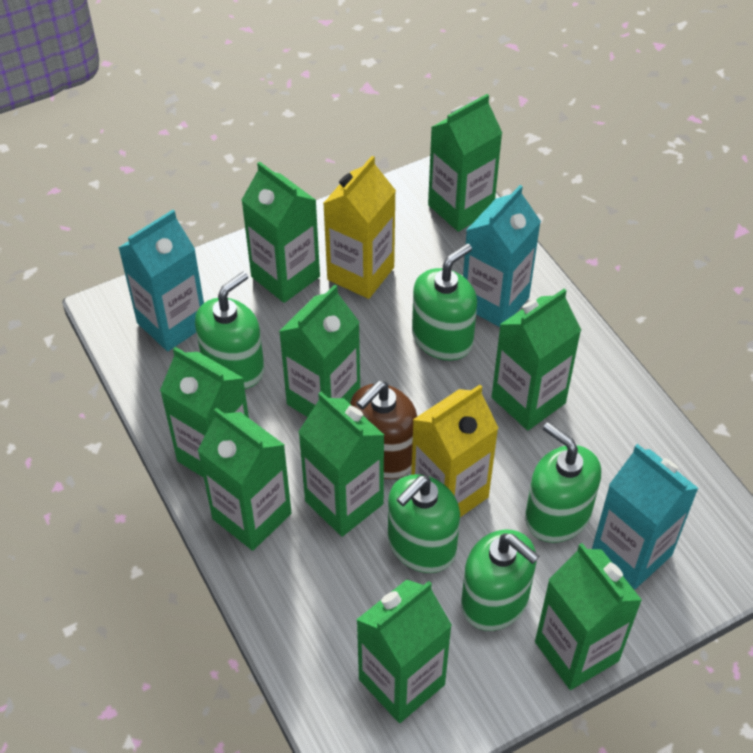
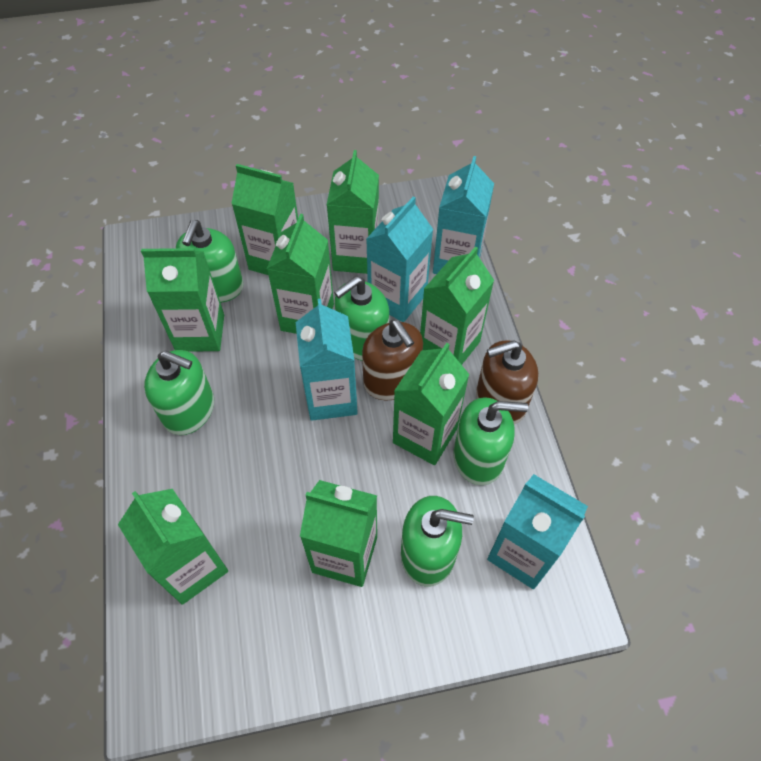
brown soap dispenser: 1 -> 2
green carton: 9 -> 8
turquoise carton: 3 -> 4
yellow carton: 2 -> 0

